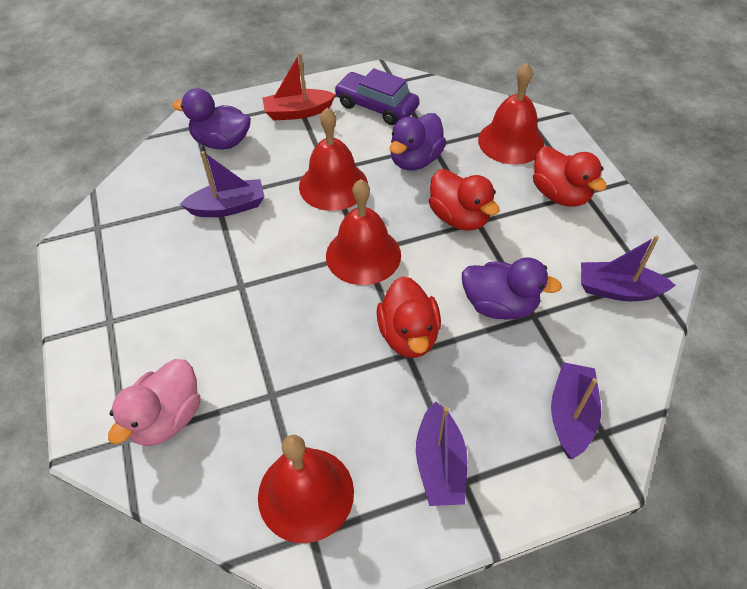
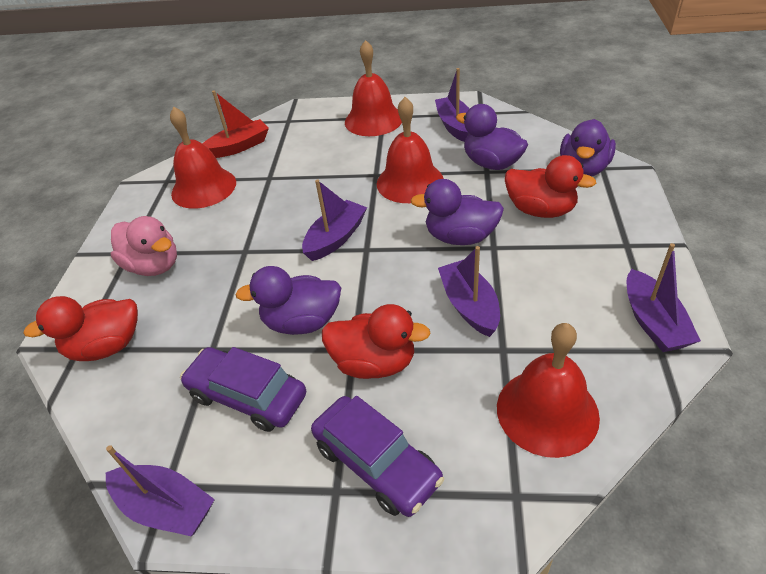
purple boat: 4 -> 5
purple car: 1 -> 2
purple duck: 3 -> 4

